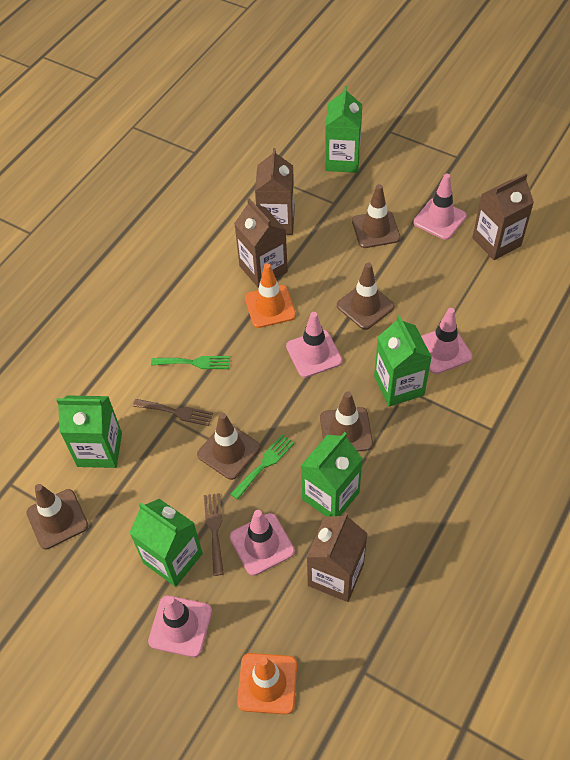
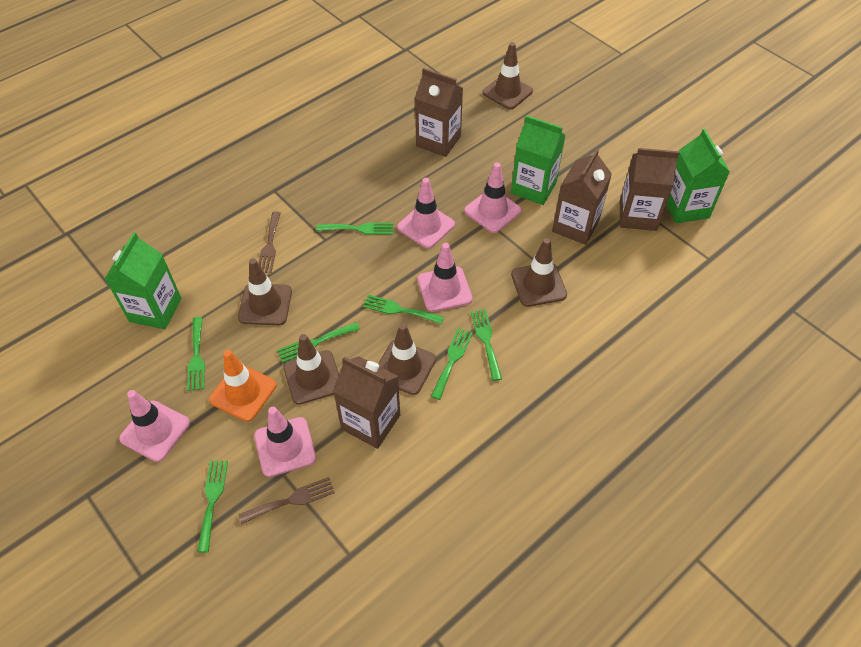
green carton: 5 -> 3
green fork: 2 -> 7
orange traffic cone: 2 -> 1

